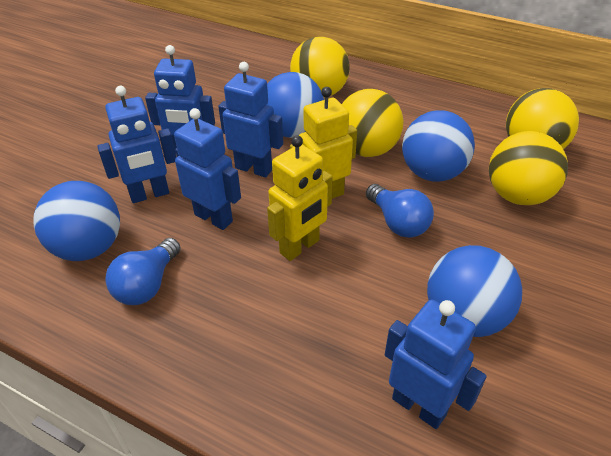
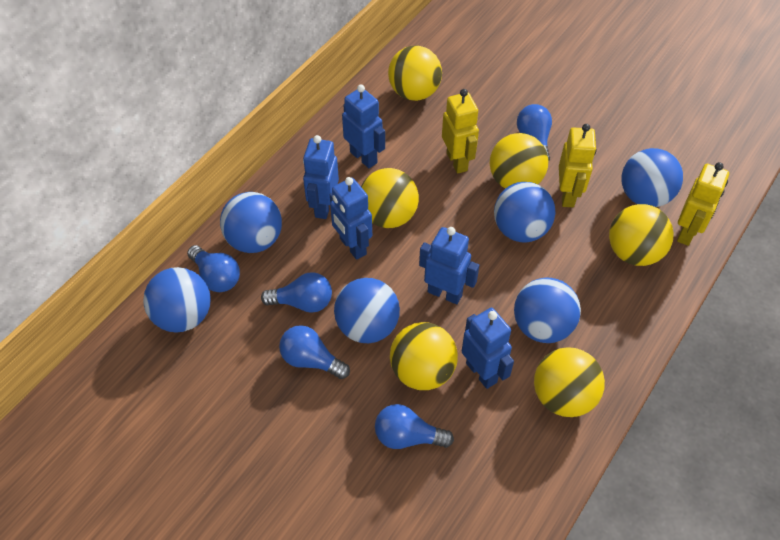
blue ball: 4 -> 6
blue light bulb: 2 -> 5
yellow ball: 4 -> 6
yellow robot: 2 -> 3

